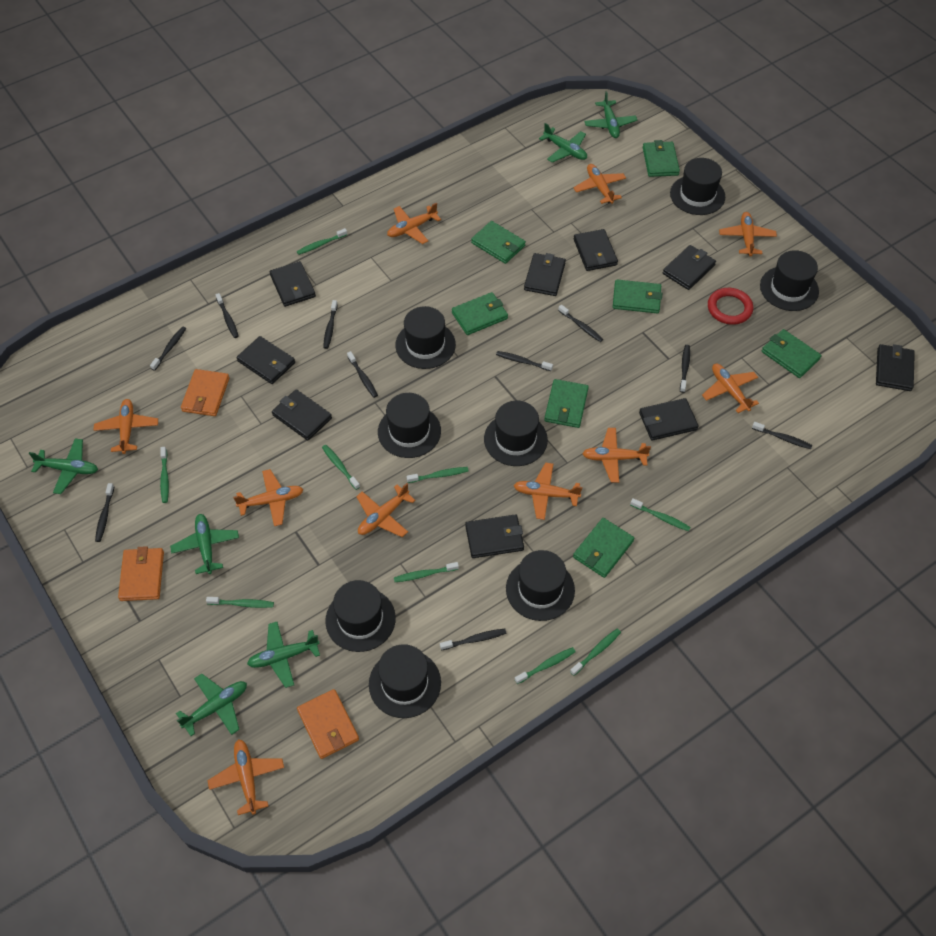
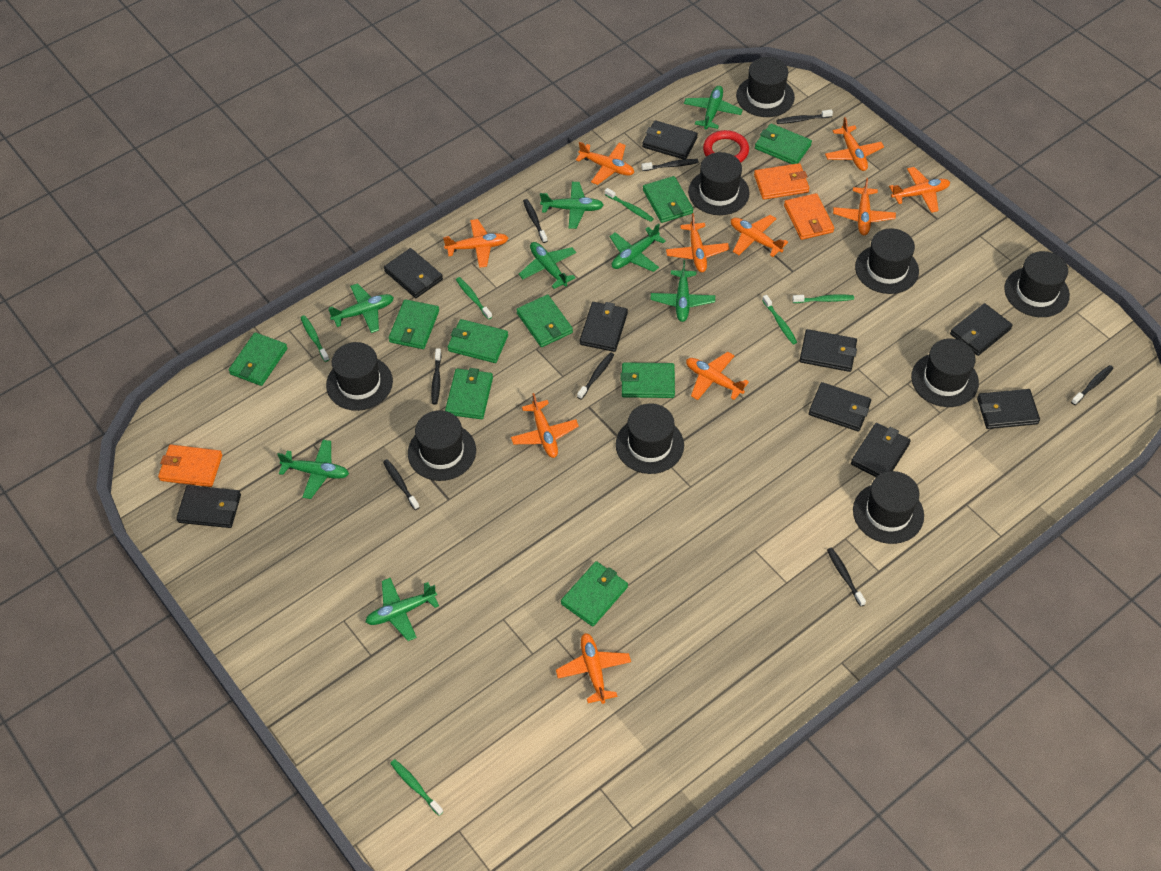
black hat: 8 -> 9
black toothbrush: 10 -> 8
green plane: 6 -> 8
green toothbrush: 9 -> 6
green wallet: 7 -> 9

